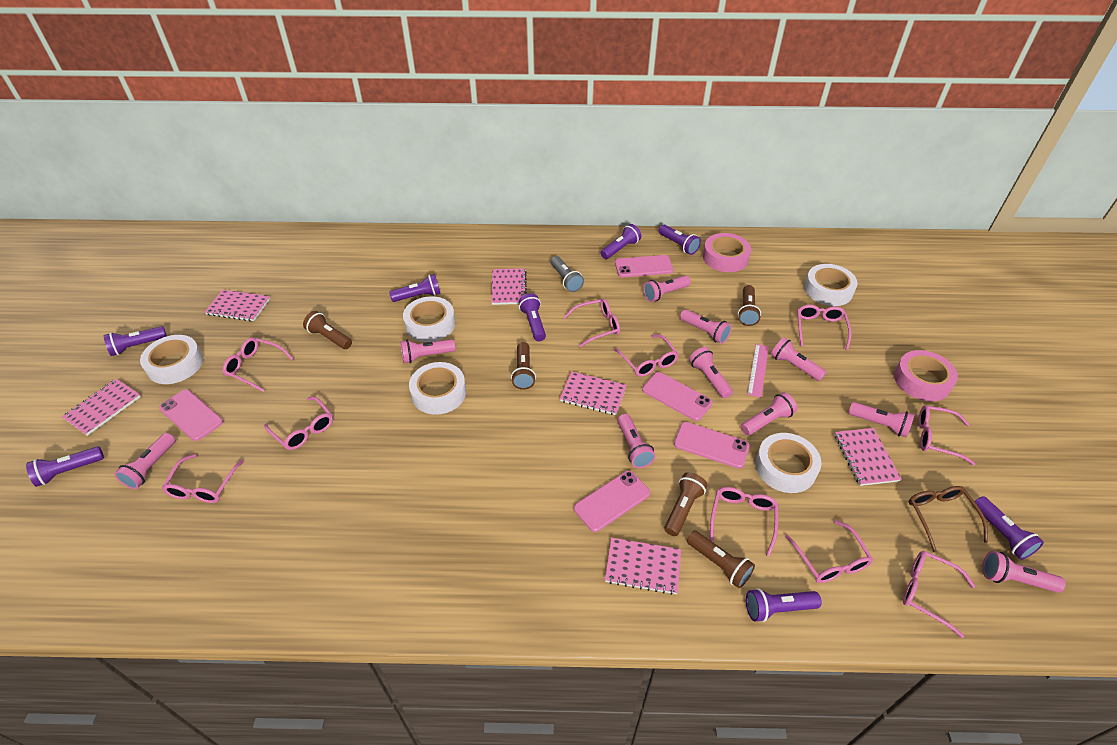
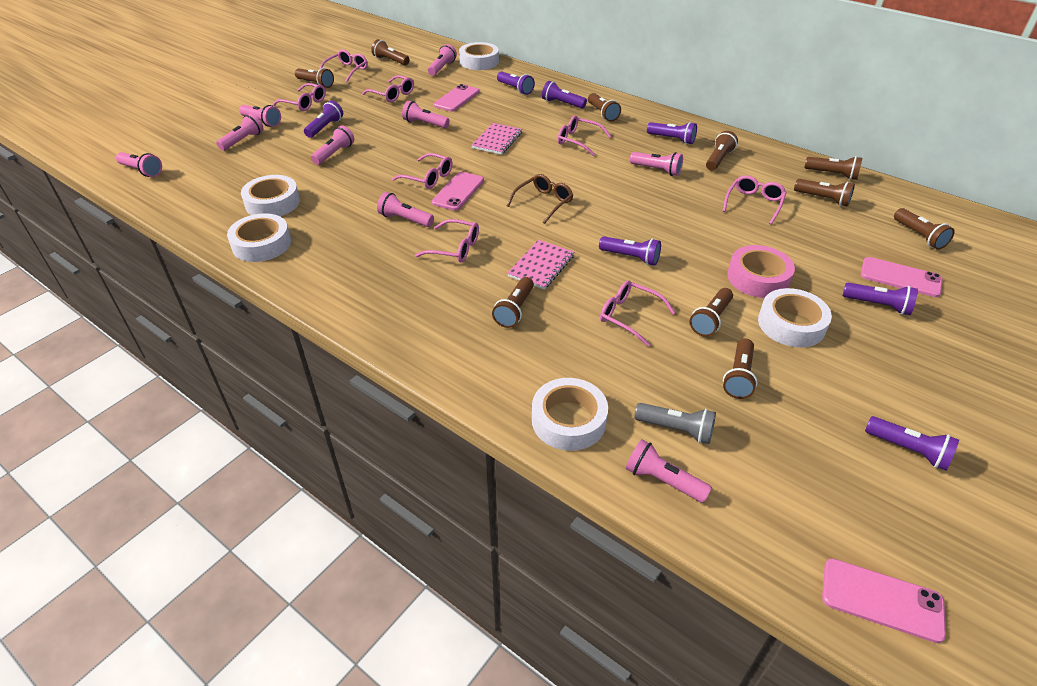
brown flashlight: 5 -> 10
pink flashlight: 10 -> 9
pink glasses: 10 -> 8
pink notebook: 6 -> 2
pink phone: 5 -> 4
pink ruler: 1 -> 0
pink tape: 2 -> 1
purple flashlight: 8 -> 7

